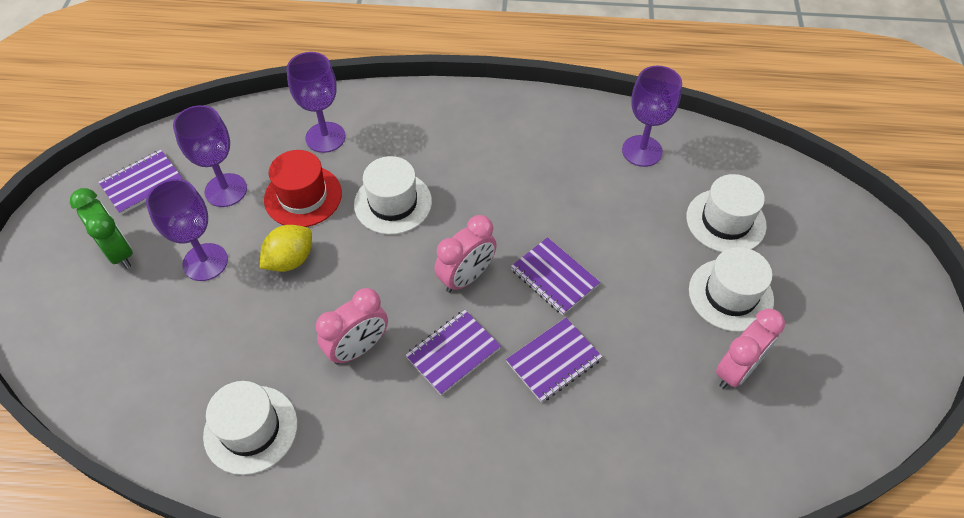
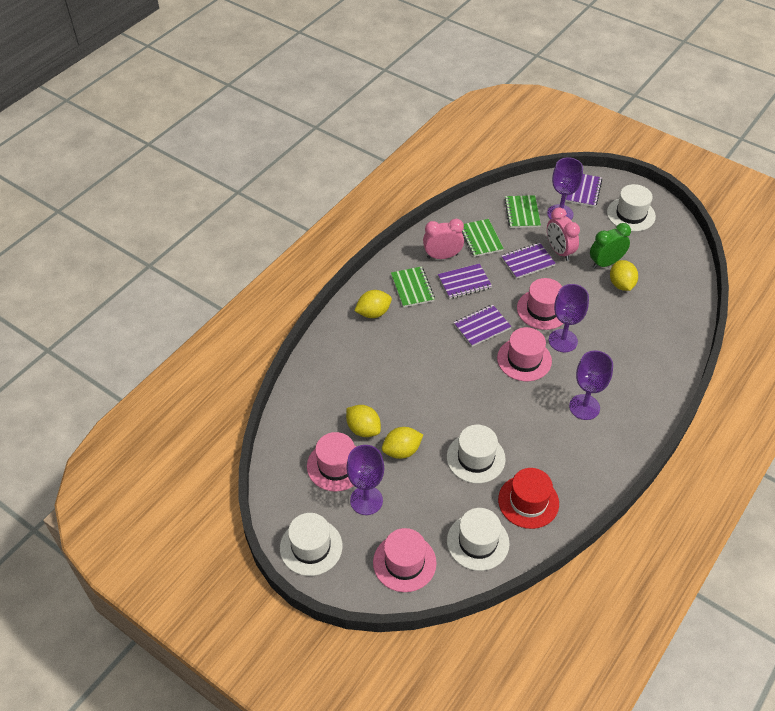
green notebook: 0 -> 3
pink clock: 3 -> 2
pink hat: 0 -> 4
yellow lemon: 1 -> 4

